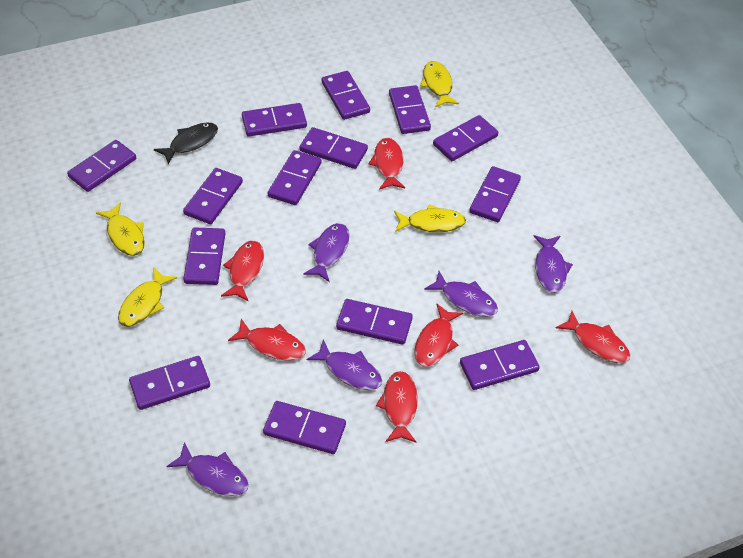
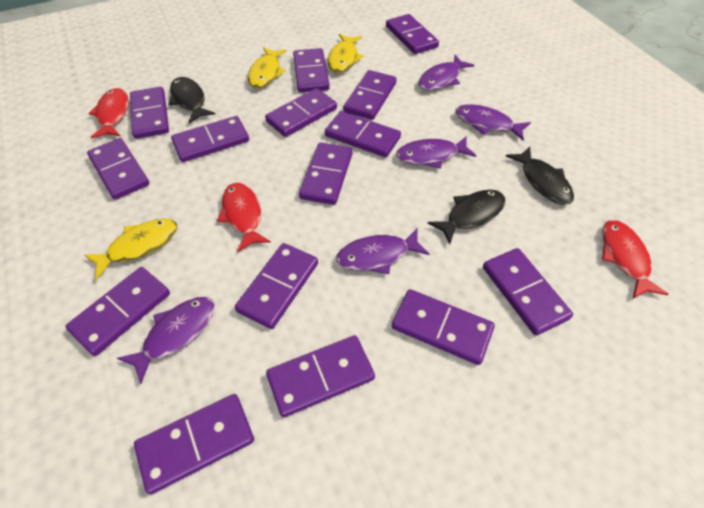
black fish: 1 -> 3
purple domino: 14 -> 15
red fish: 6 -> 3
yellow fish: 4 -> 3

